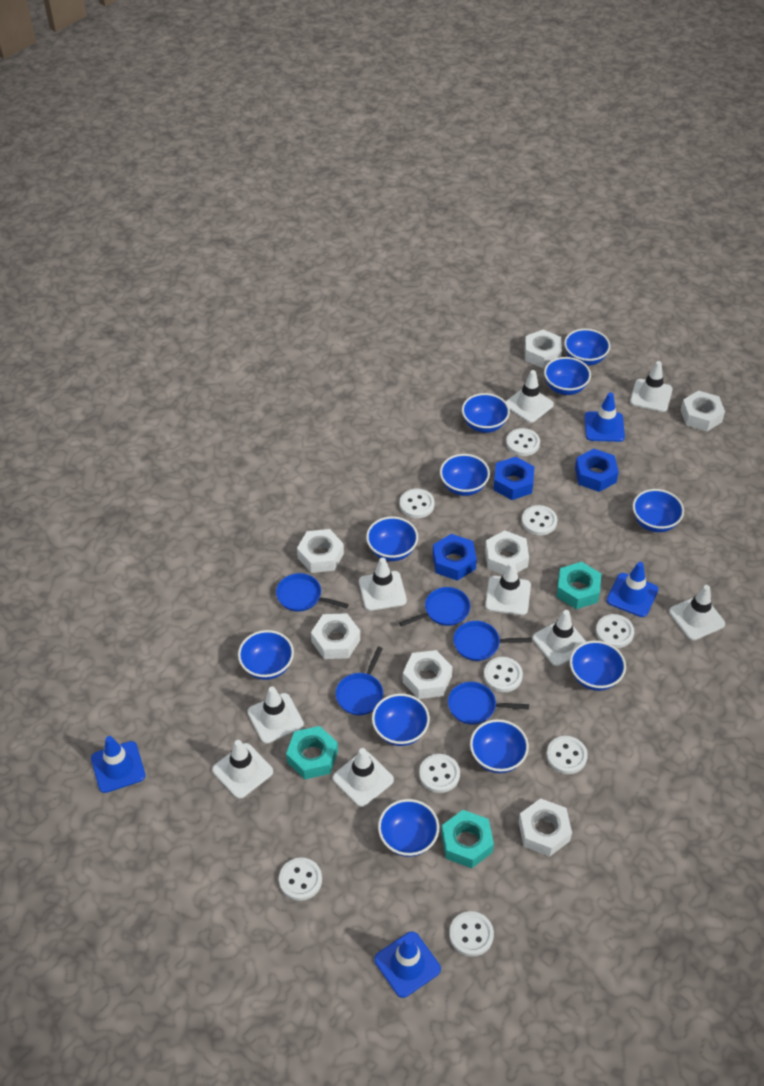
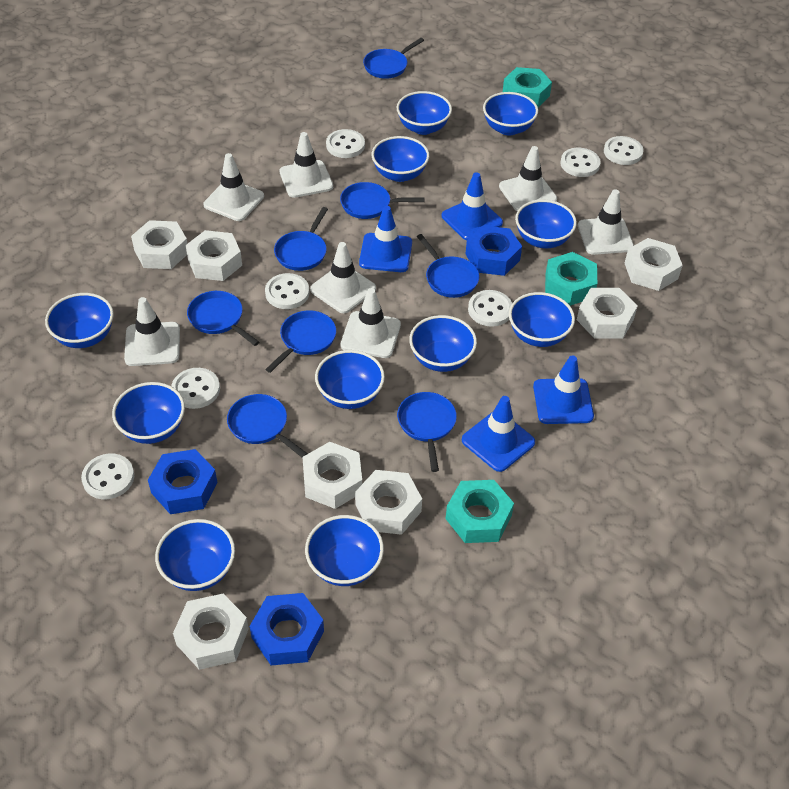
blue pan: 5 -> 8
white button: 9 -> 7
white traffic cone: 9 -> 7

